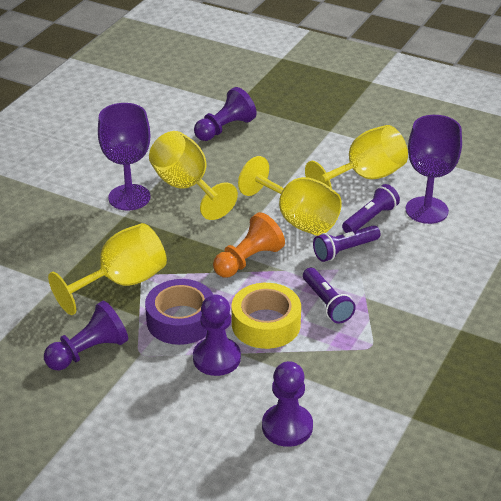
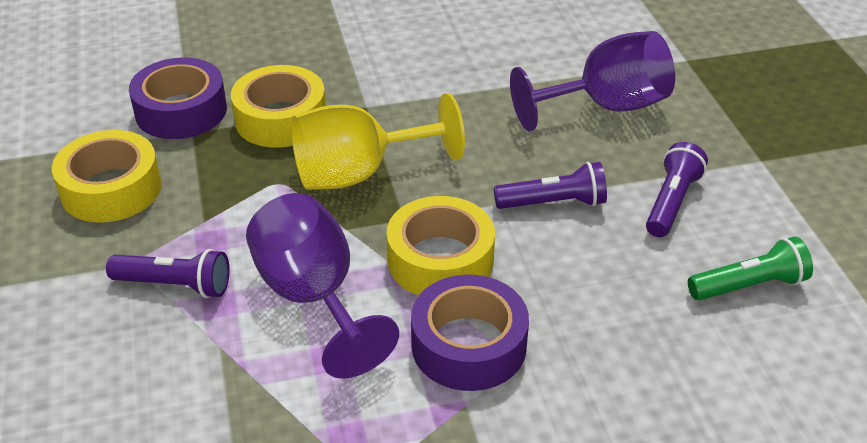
green flashlight: 0 -> 1
orange pawn: 1 -> 0
purple pawn: 4 -> 0
purple tape: 1 -> 2
yellow goblet: 4 -> 1
yellow tape: 1 -> 3

